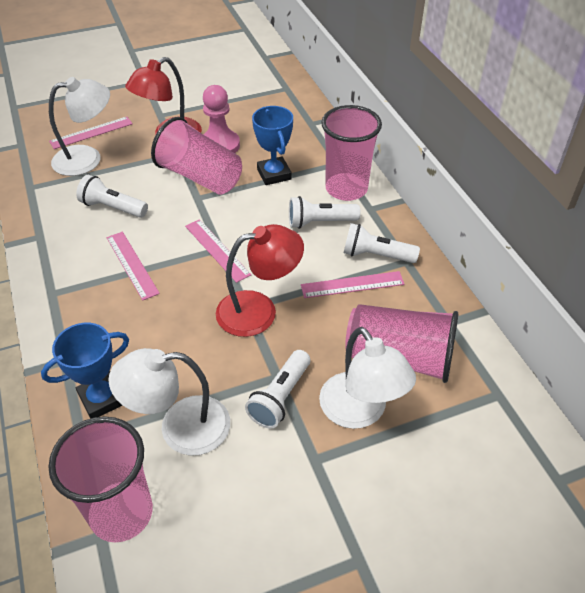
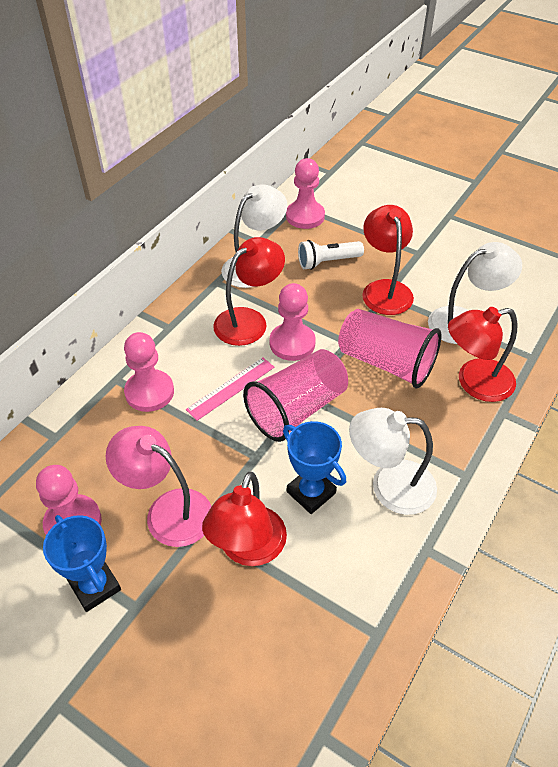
pink cup: 4 -> 2
pink lamp: 0 -> 1
pink pawn: 1 -> 4
pink ruler: 4 -> 1
red lamp: 2 -> 4
white flashlight: 4 -> 1

